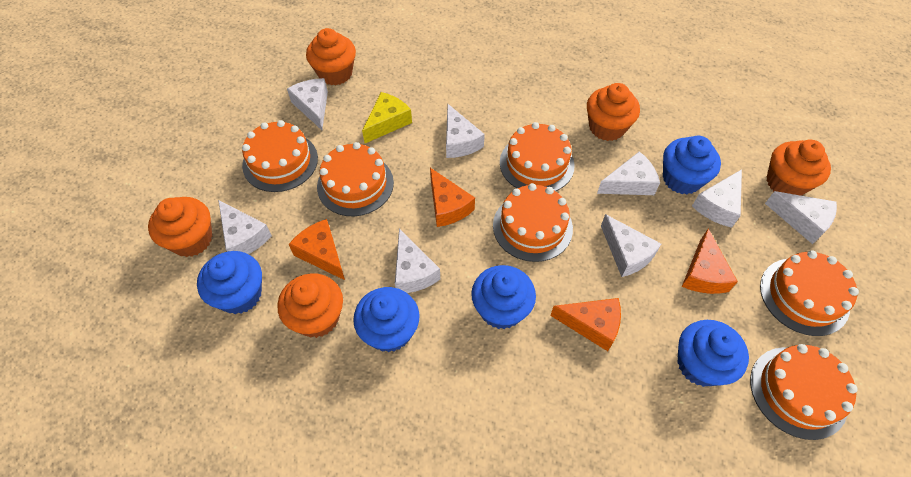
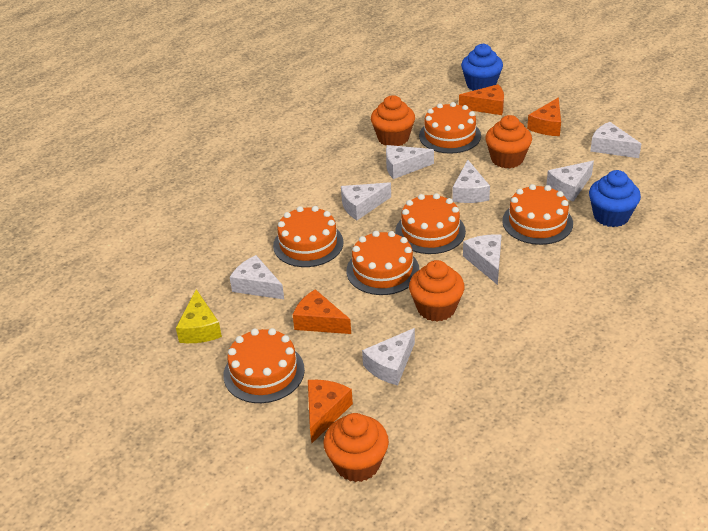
blue cupcake: 5 -> 2
orange cupcake: 5 -> 4

